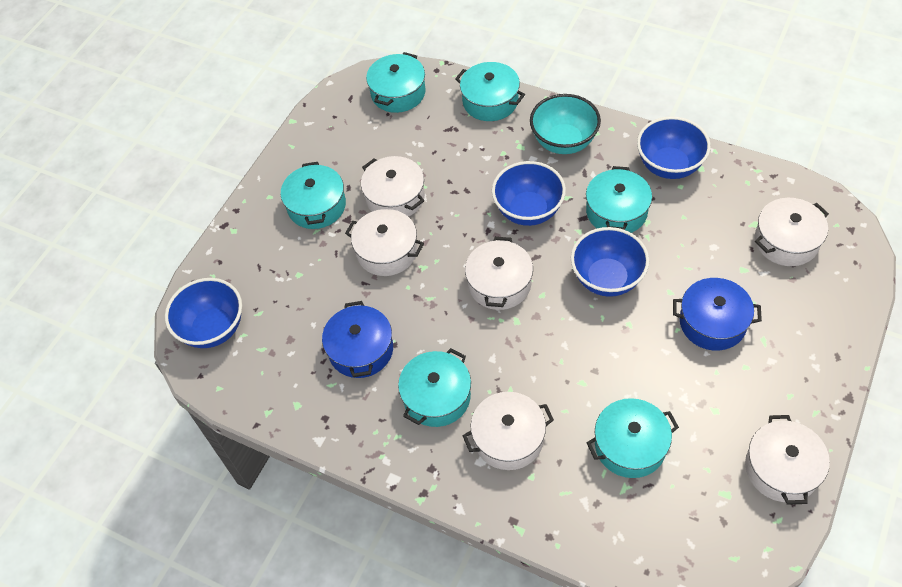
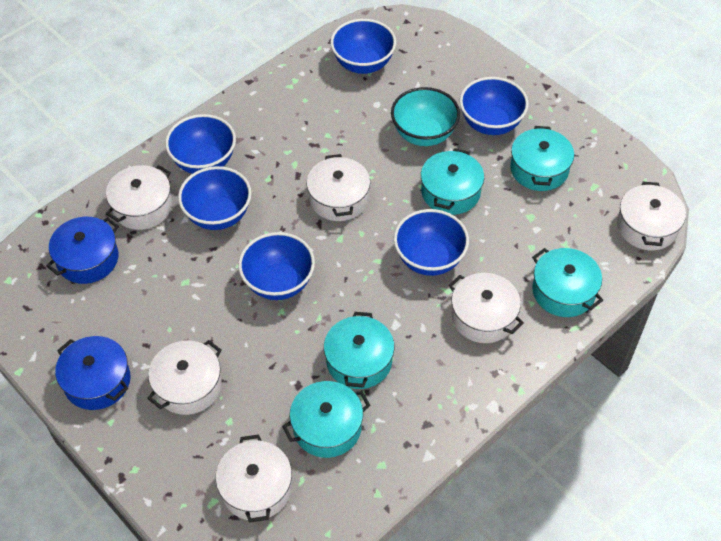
blue bowl: 4 -> 6
turquoise pot: 6 -> 5

